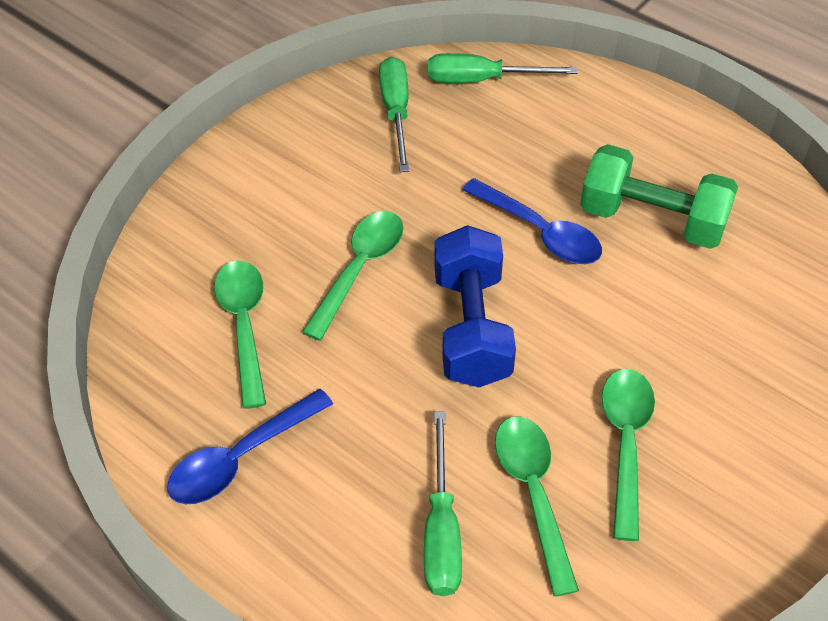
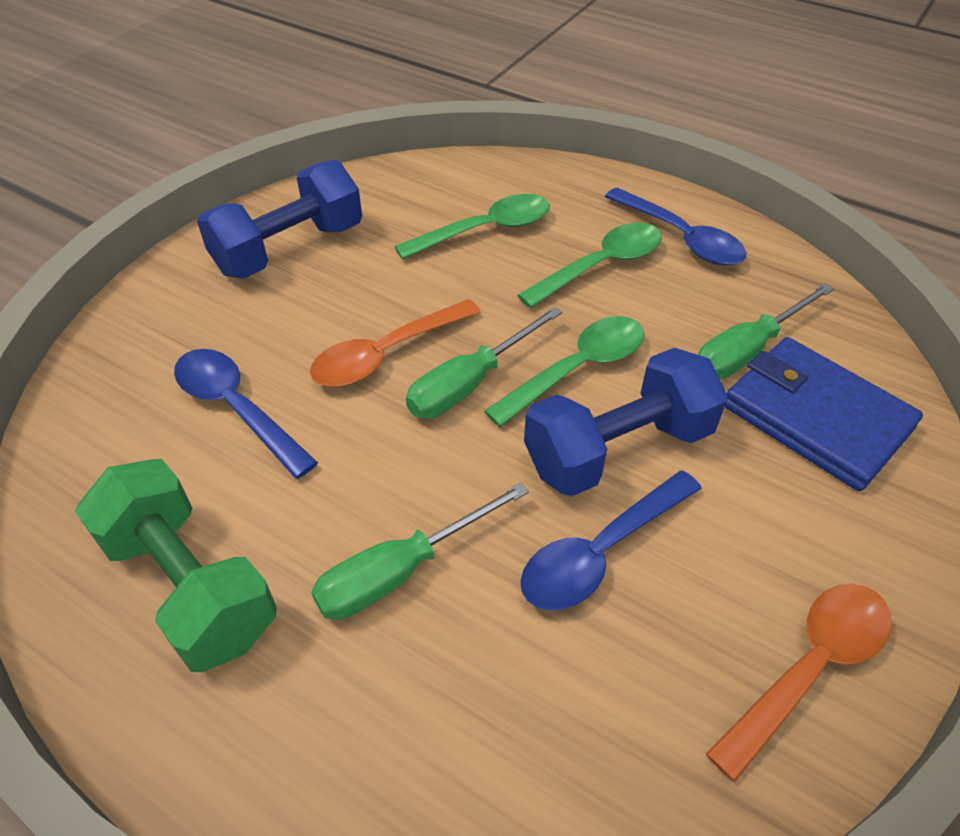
blue dumbbell: 1 -> 2
blue spoon: 2 -> 3
blue wallet: 0 -> 1
green spoon: 4 -> 3
orange spoon: 0 -> 2

